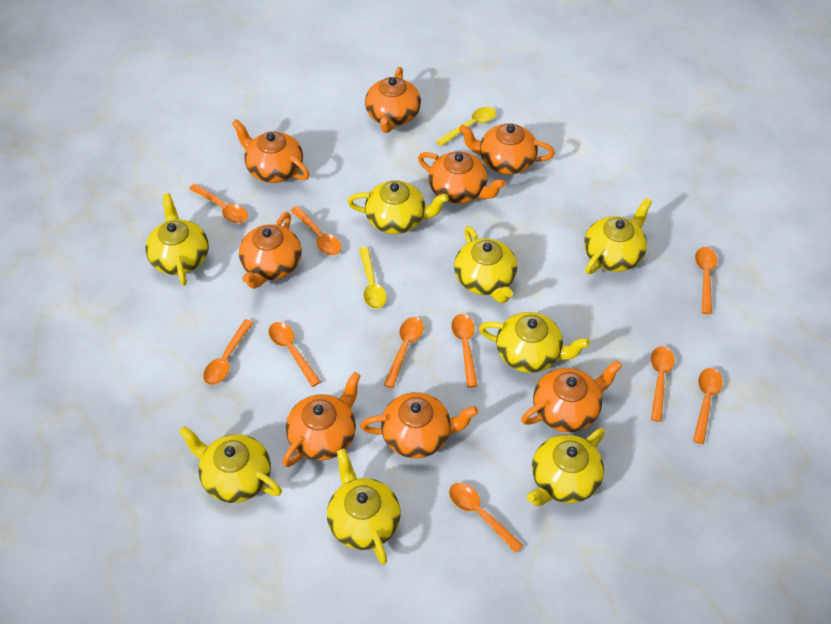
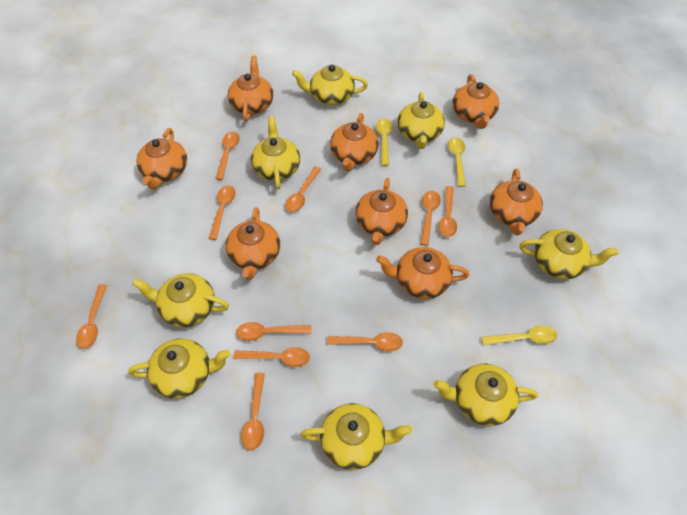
yellow spoon: 2 -> 3

